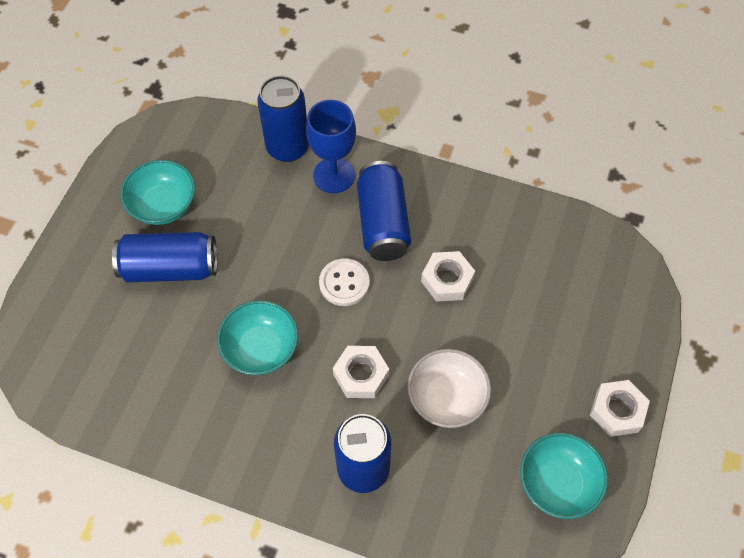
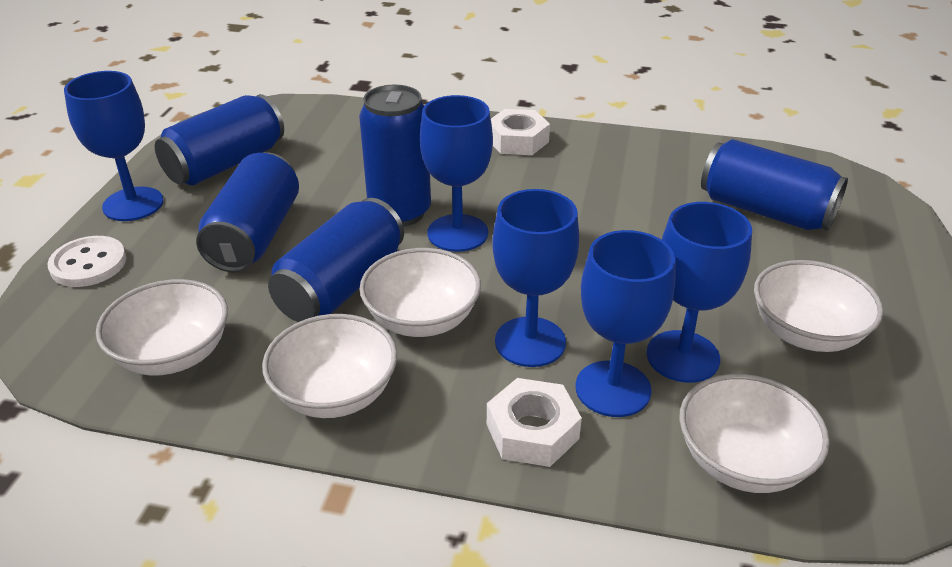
blue can: 4 -> 5
blue goblet: 1 -> 5
turquoise bowl: 3 -> 0
white bowl: 1 -> 5
white nut: 3 -> 2

